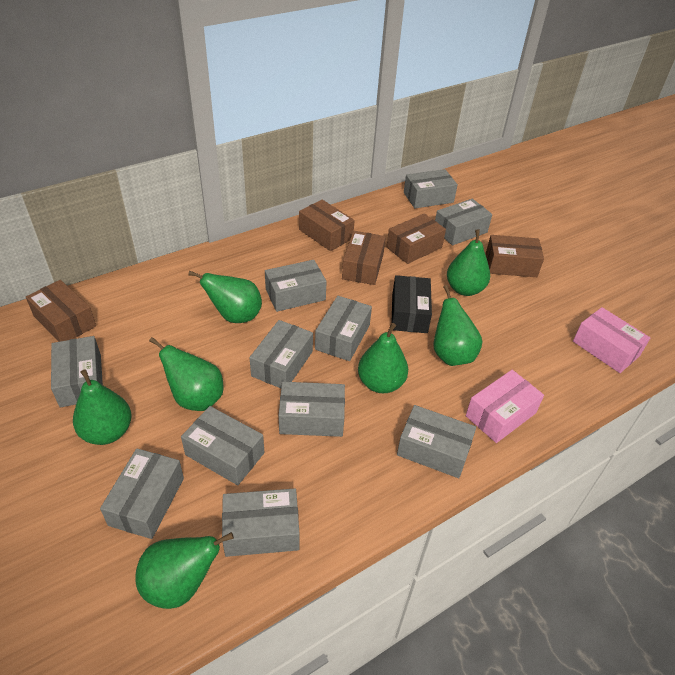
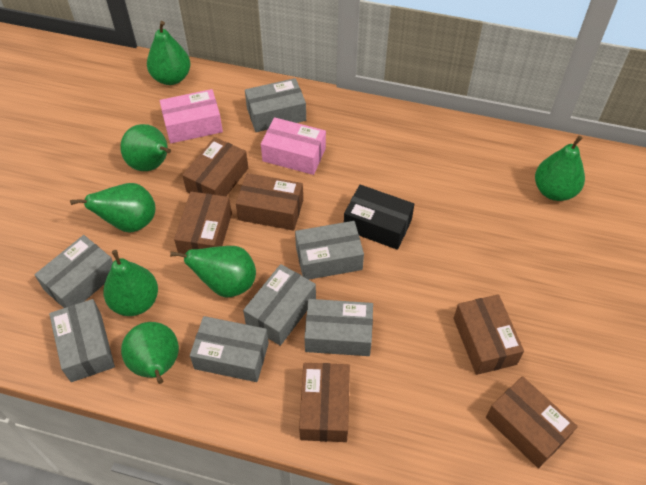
brown box: 5 -> 6
grey box: 11 -> 7

